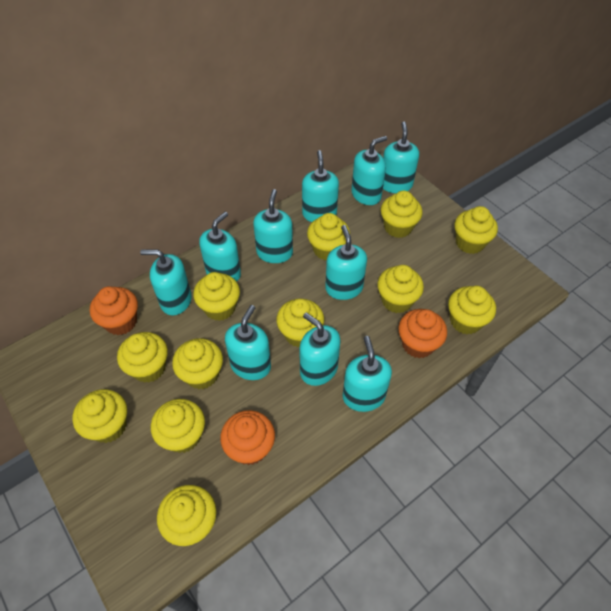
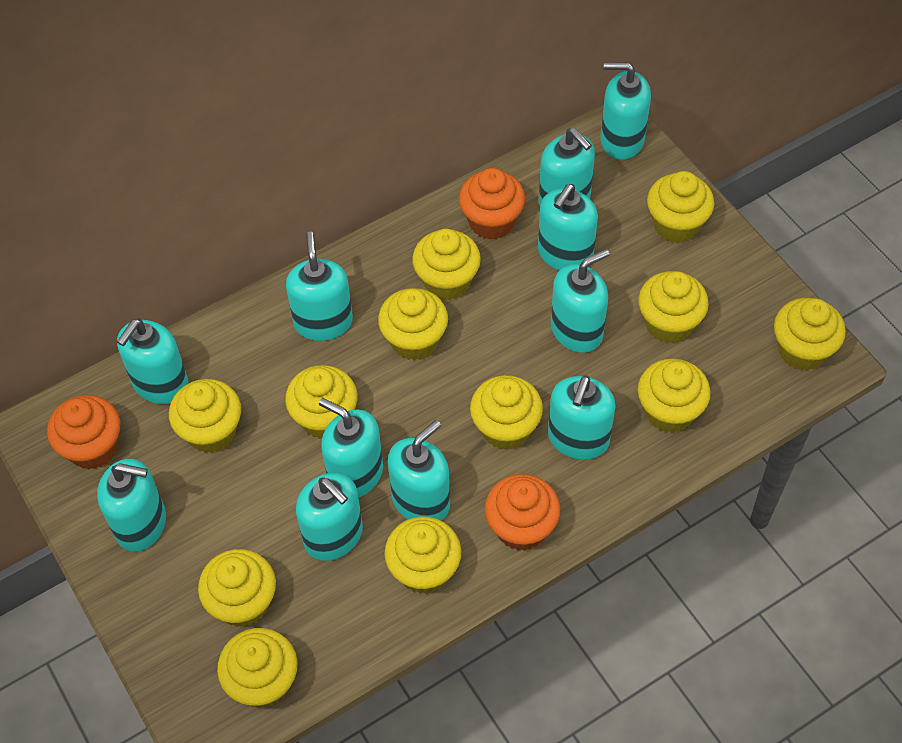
turquoise soap dispenser: 10 -> 11

